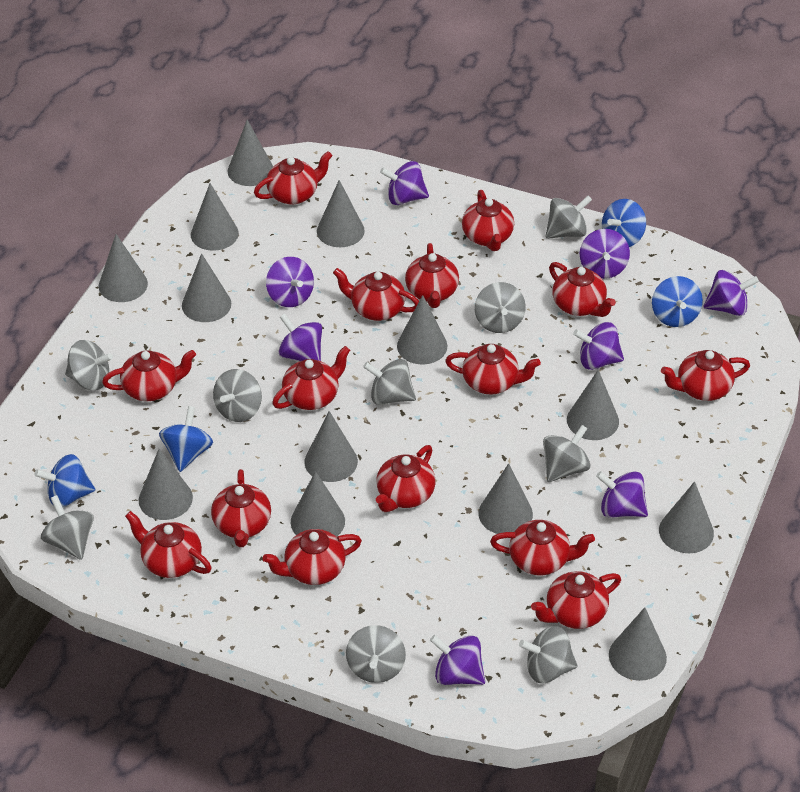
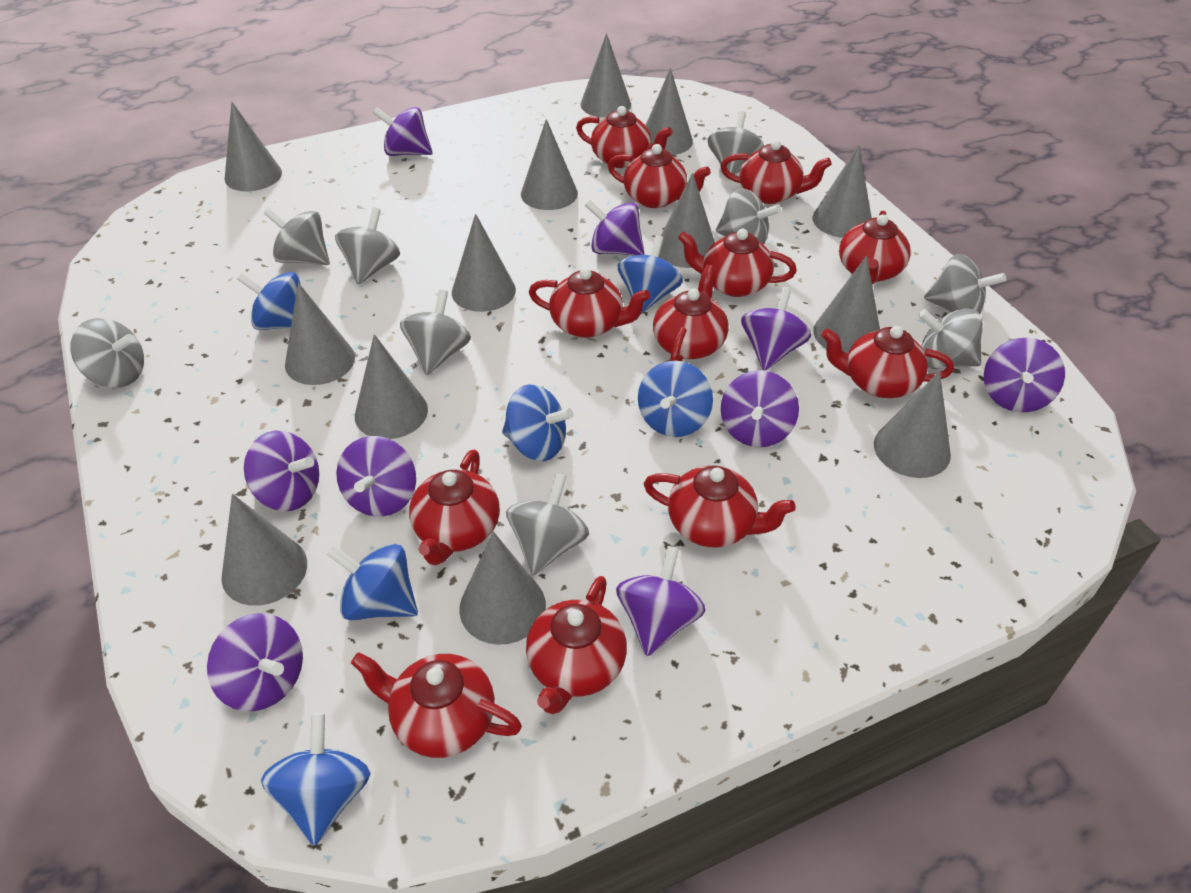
blue spinning top: 4 -> 6
purple spinning top: 8 -> 9
red teapot: 15 -> 12

